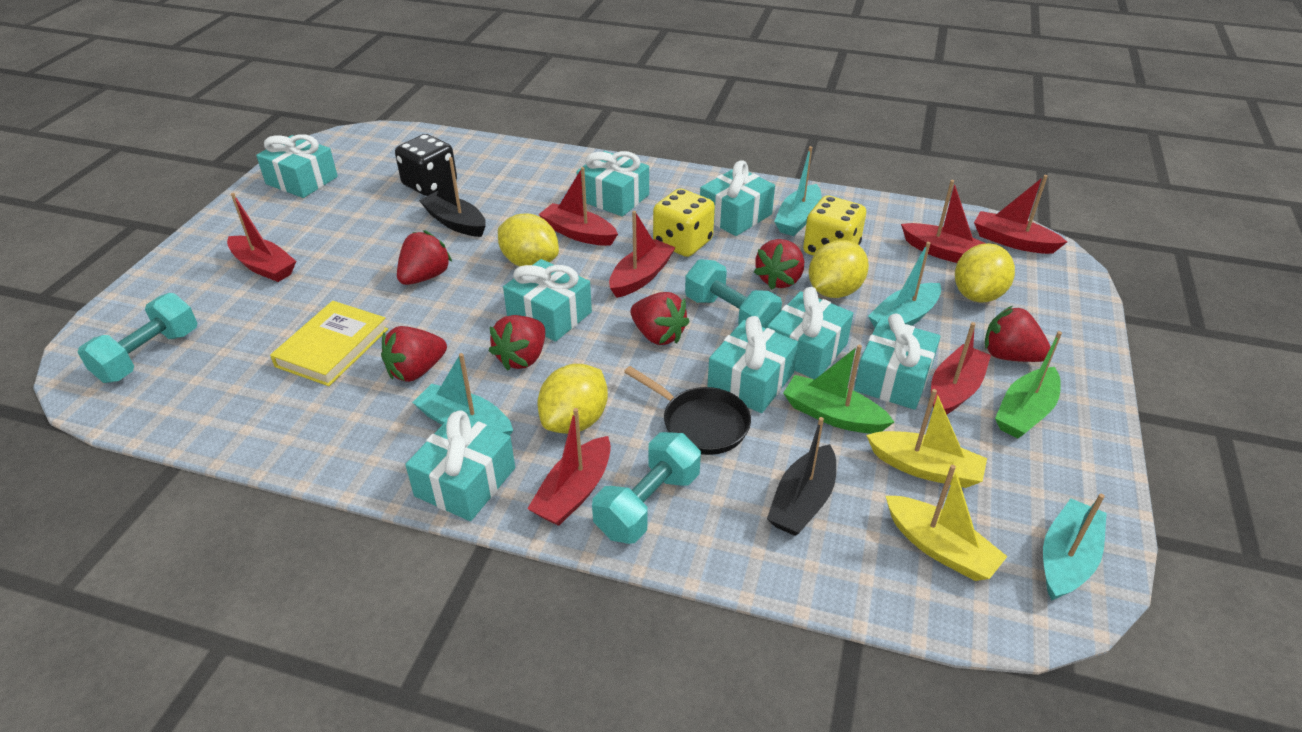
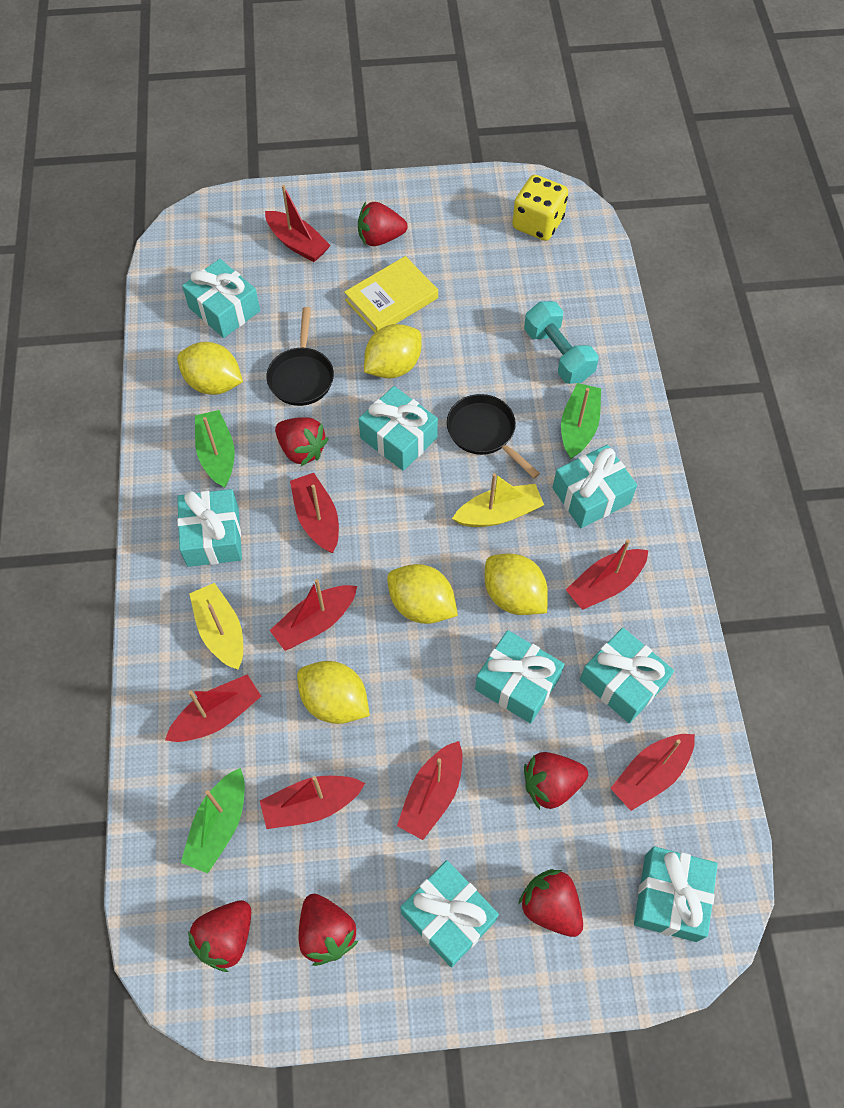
black boat: 2 -> 0
black dice: 1 -> 0
black pan: 1 -> 2
green boat: 2 -> 3
red boat: 7 -> 8
turquoise boat: 4 -> 0
turquoise dumbbell: 3 -> 1
yellow dice: 2 -> 1
yellow lemon: 4 -> 5

